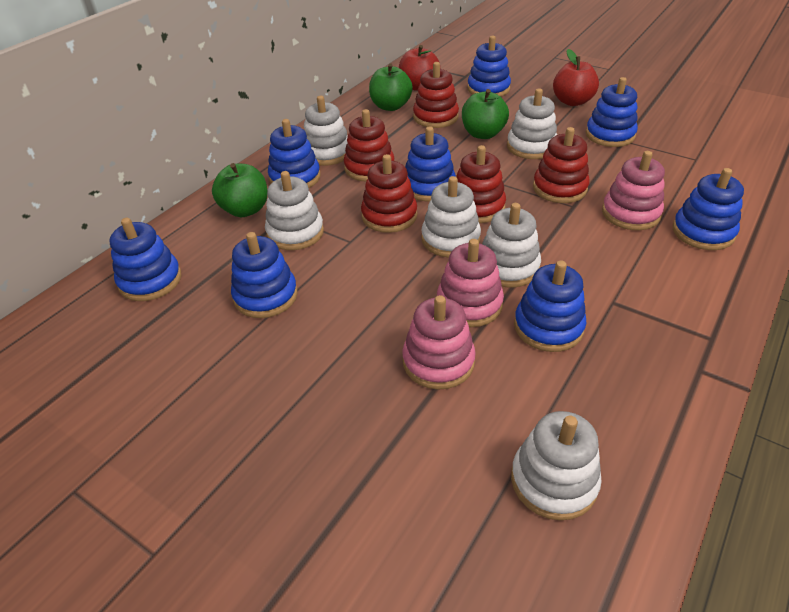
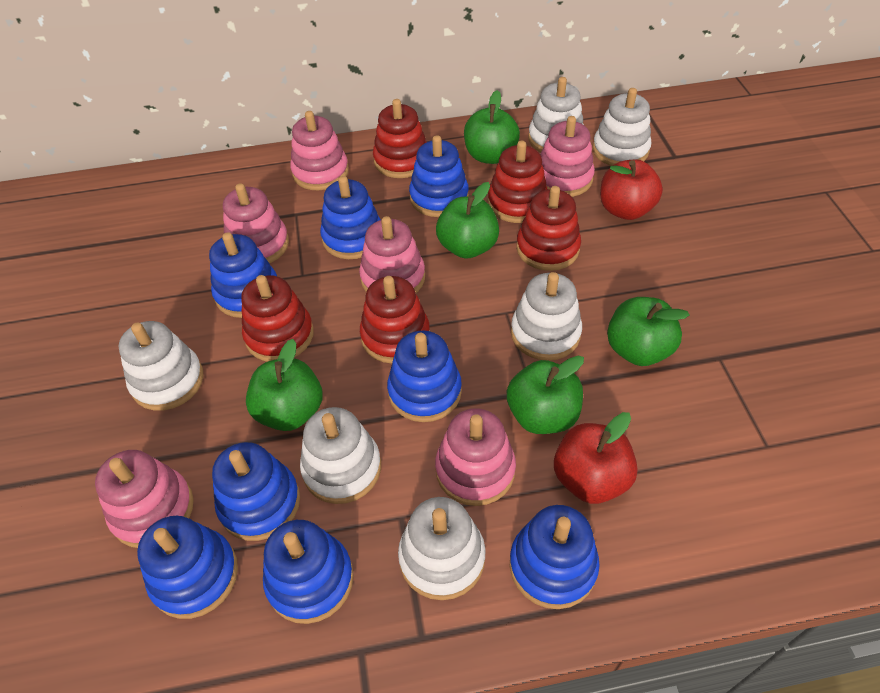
green apple: 3 -> 5
pink stacking toy: 3 -> 6

